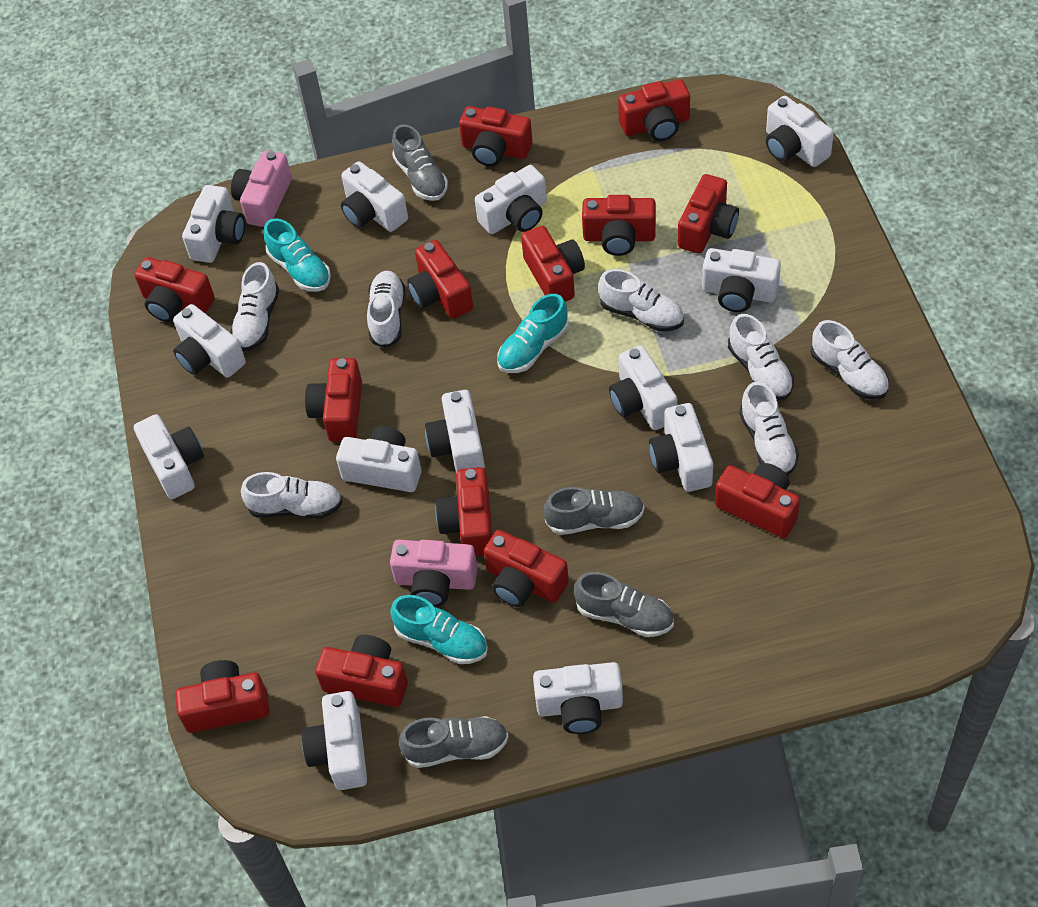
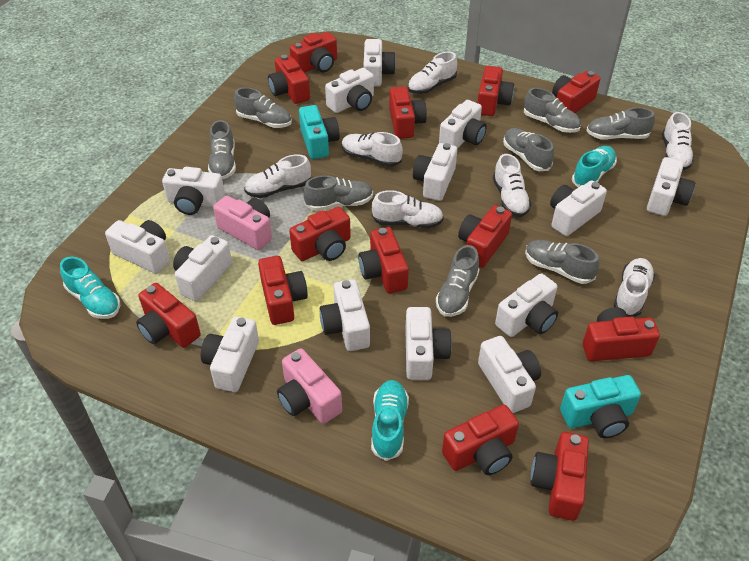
grey shoe: 4 -> 8
turquoise camera: 0 -> 2
white camera: 13 -> 14

